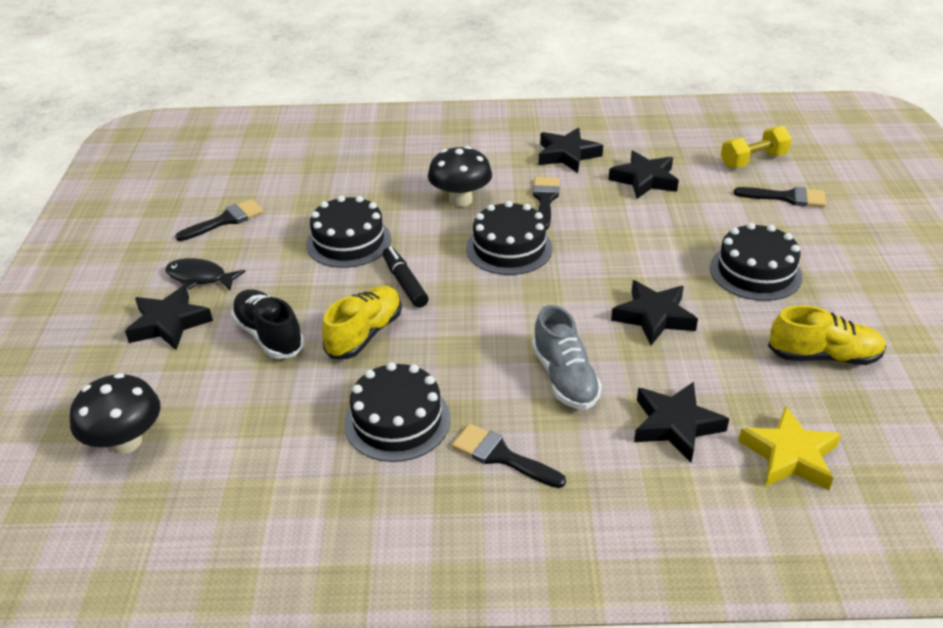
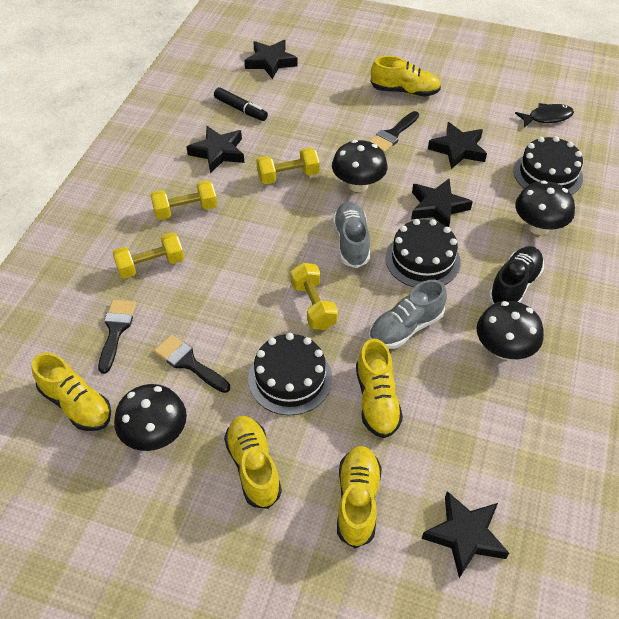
black brush: 4 -> 3
black cake: 4 -> 3
black mushroom: 2 -> 4
grey shoe: 1 -> 2
yellow dumbbell: 1 -> 4
yellow shoe: 2 -> 5
yellow star: 1 -> 0

